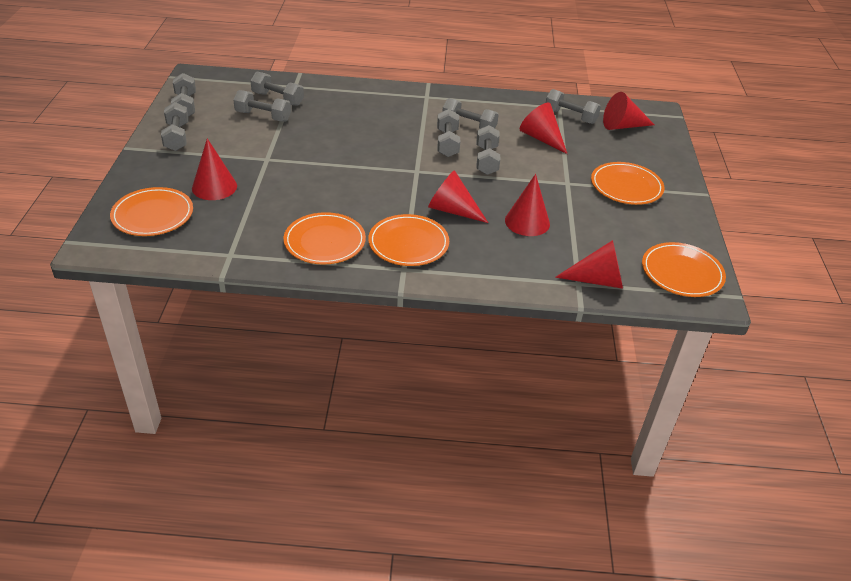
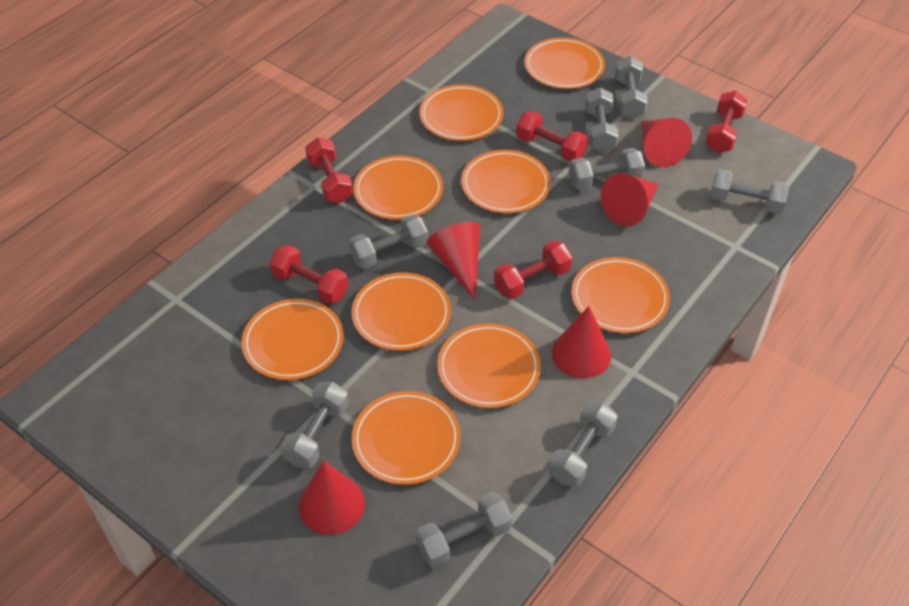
orange plate: 5 -> 9
red cone: 6 -> 5
red dumbbell: 0 -> 5

